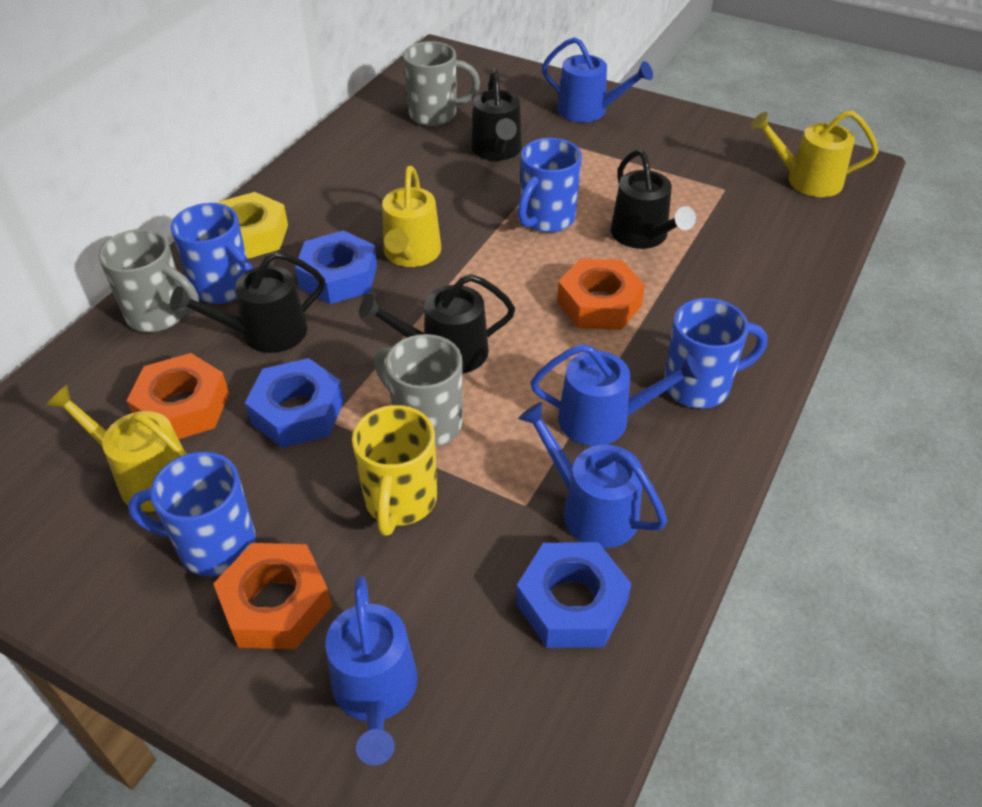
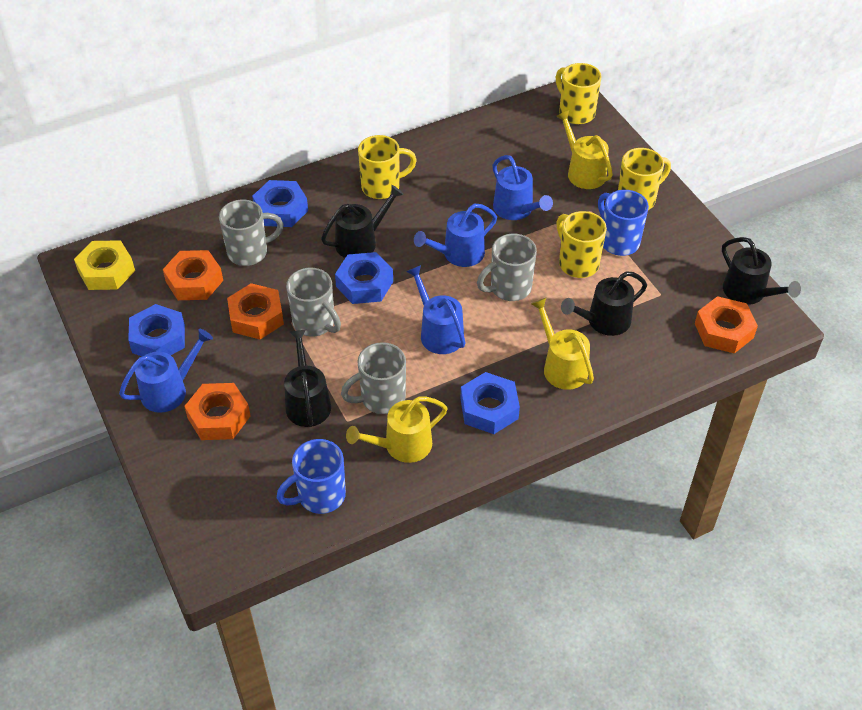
blue mug: 4 -> 2
blue nut: 3 -> 4
grey mug: 3 -> 4
orange nut: 3 -> 4
yellow mug: 1 -> 4

